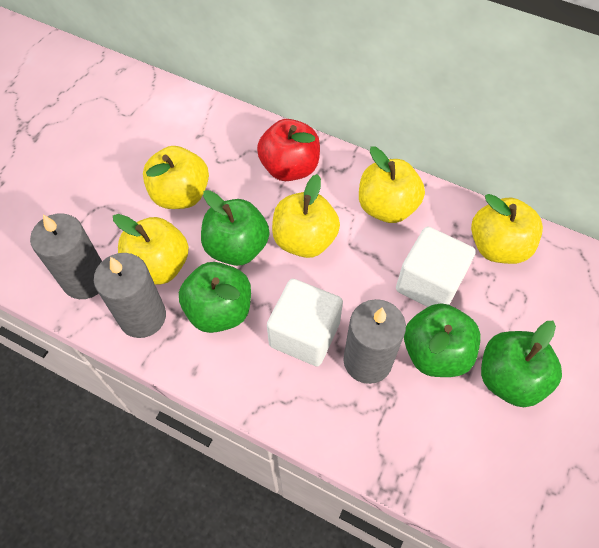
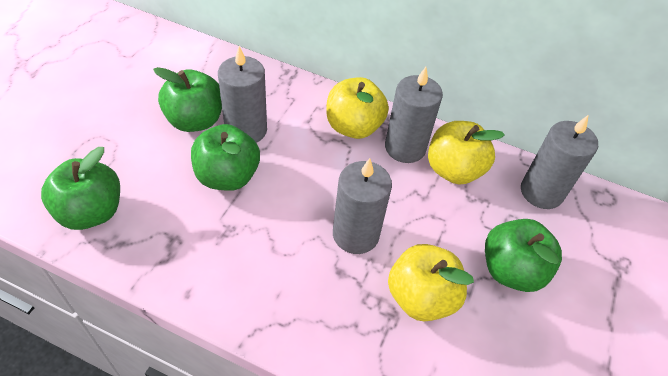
grey candle: 3 -> 4
red apple: 1 -> 0
white cube: 2 -> 0
yellow apple: 5 -> 3

